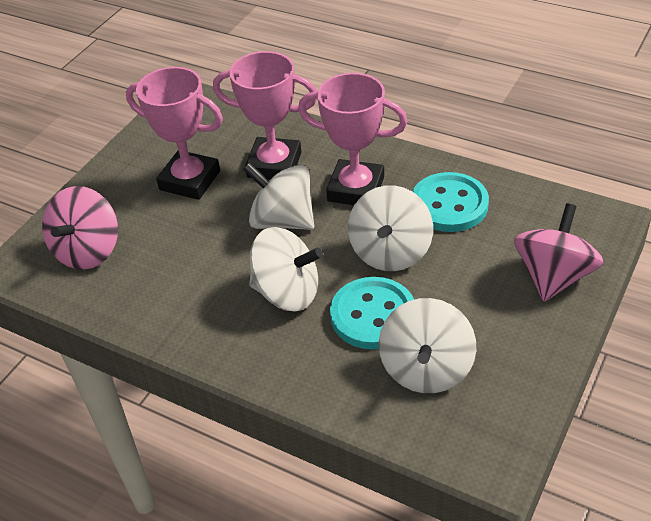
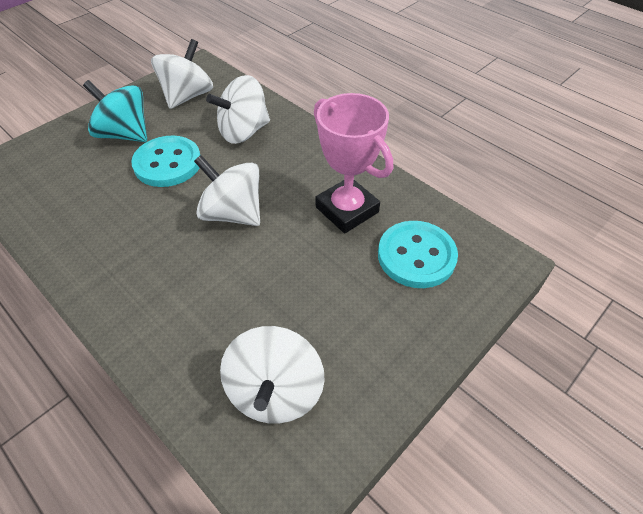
pink spinning top: 2 -> 0
pink trophy: 3 -> 1
turquoise spinning top: 0 -> 1

